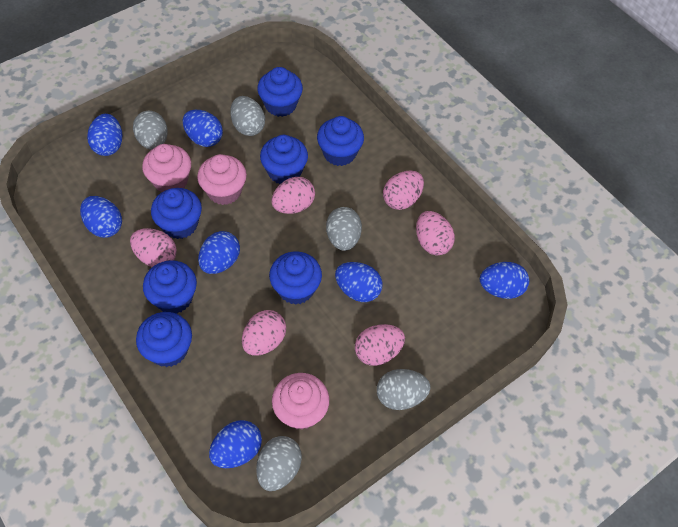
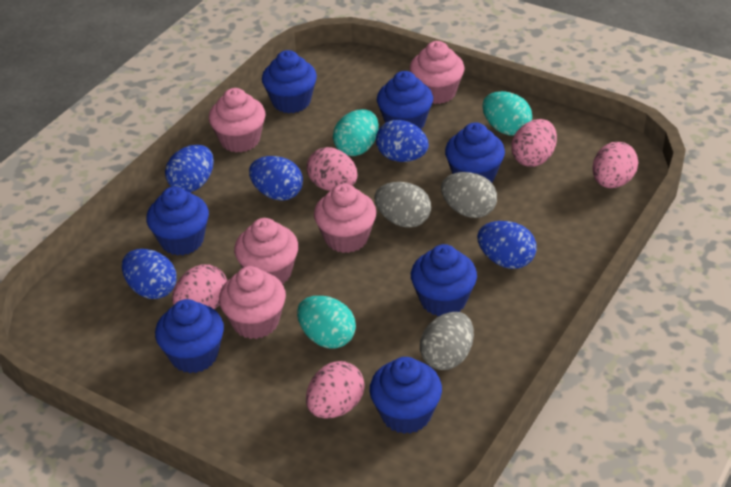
blue egg: 7 -> 5
grey egg: 5 -> 3
pink cupcake: 3 -> 5
pink egg: 6 -> 5
turquoise egg: 0 -> 3

